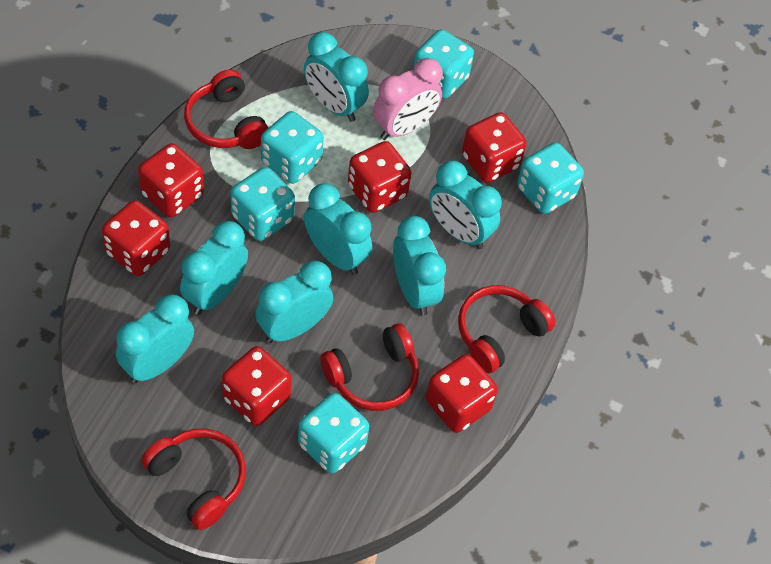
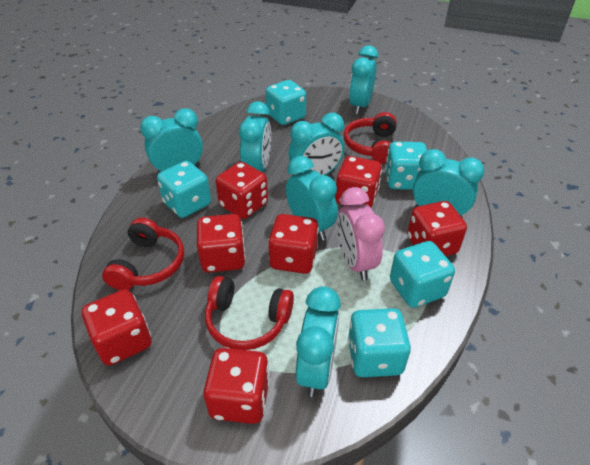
red dice: 6 -> 7
red headphones: 4 -> 3

